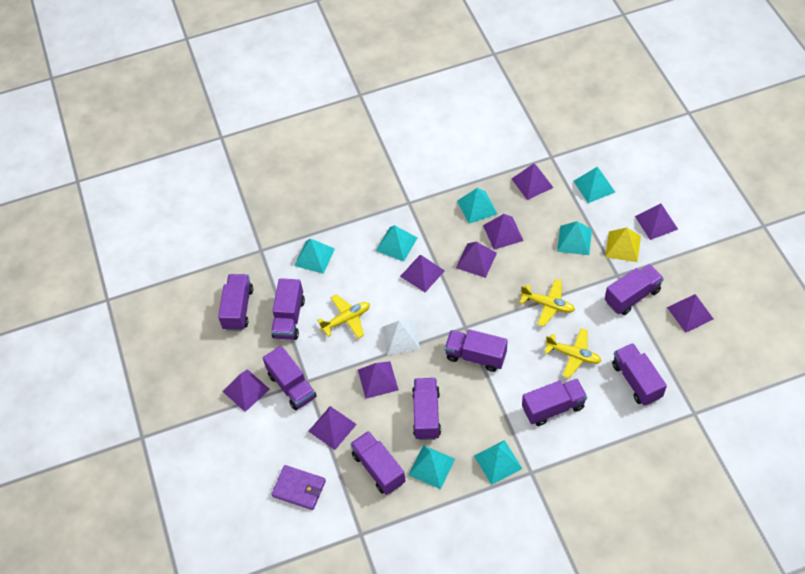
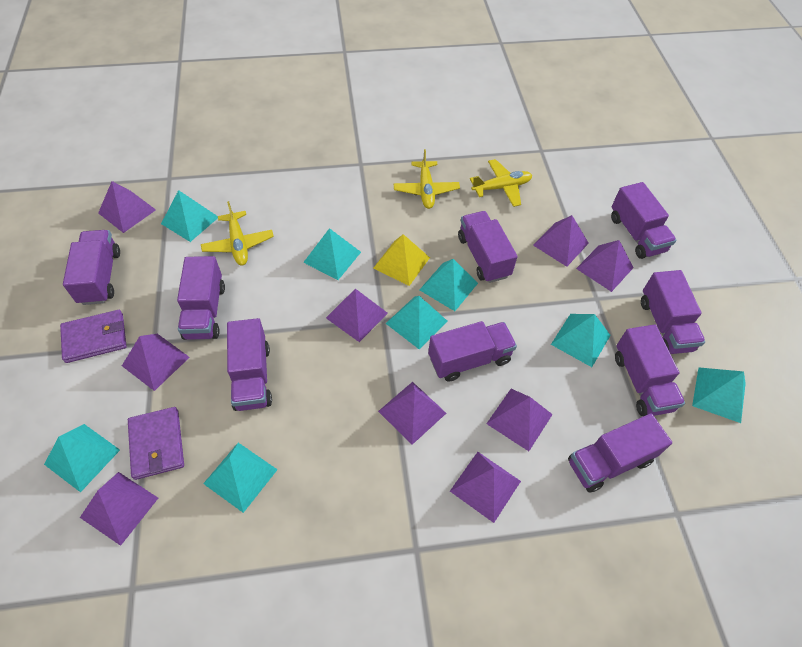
purple wallet: 1 -> 2
turquoise pyramid: 7 -> 8
white pyramid: 1 -> 0

